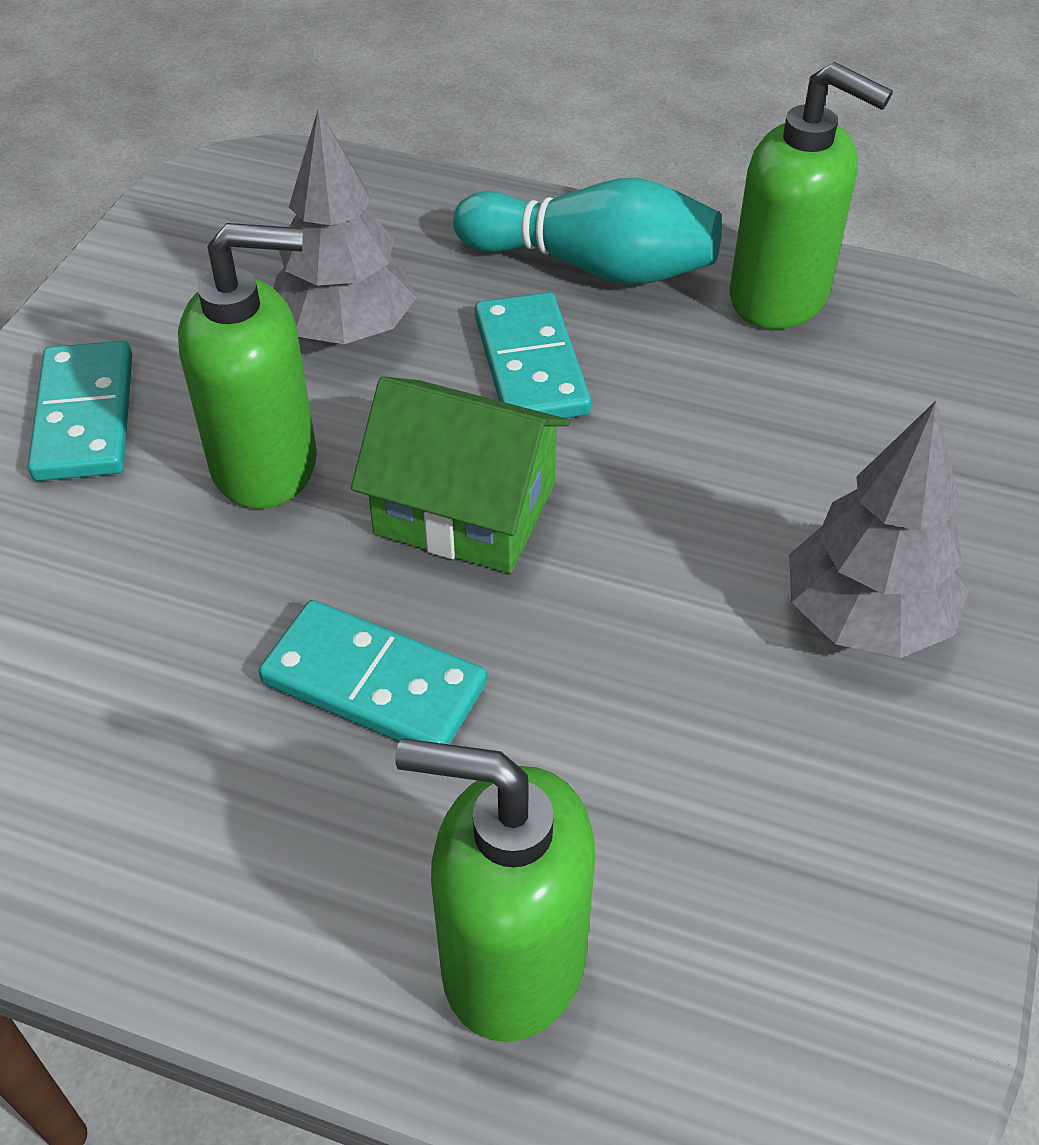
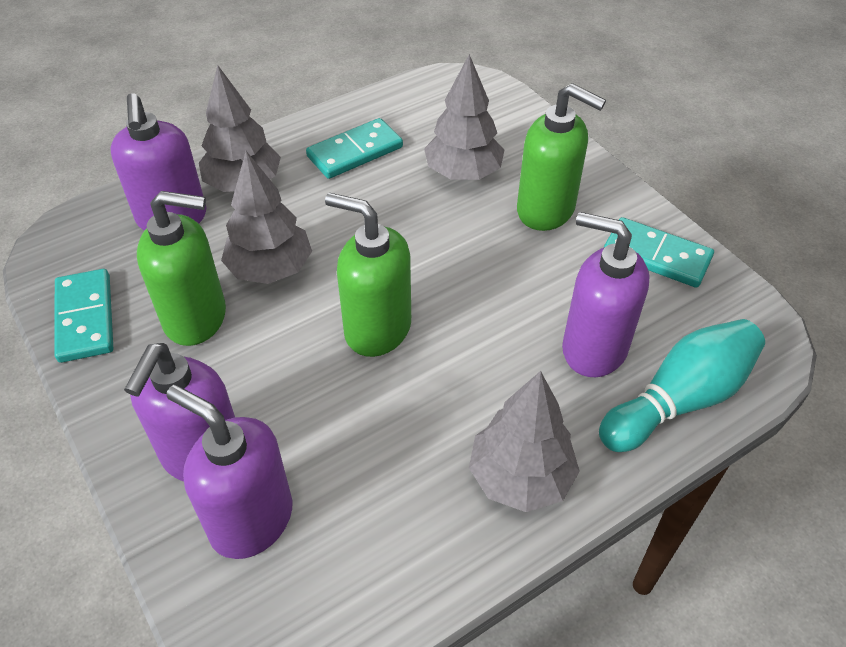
green house: 1 -> 0
grey tree: 2 -> 4
purple soap dispenser: 0 -> 4

